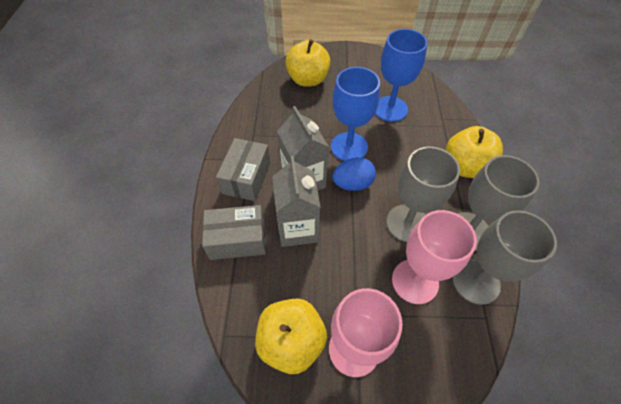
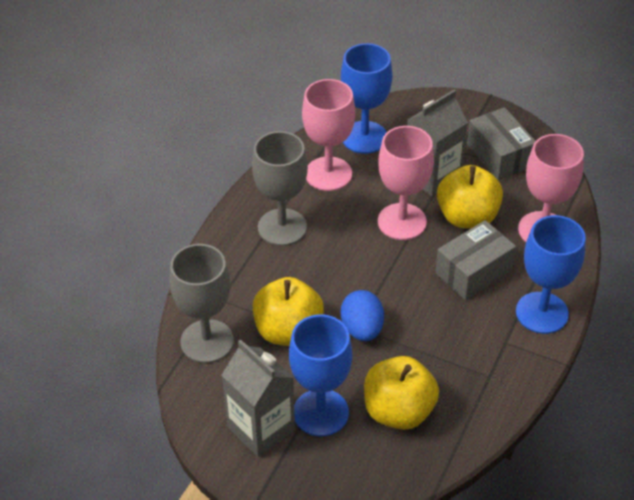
blue goblet: 2 -> 3
grey goblet: 3 -> 2
pink goblet: 2 -> 3

